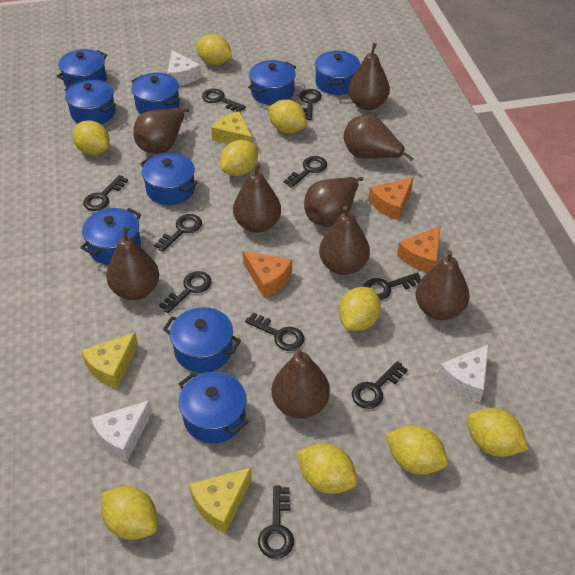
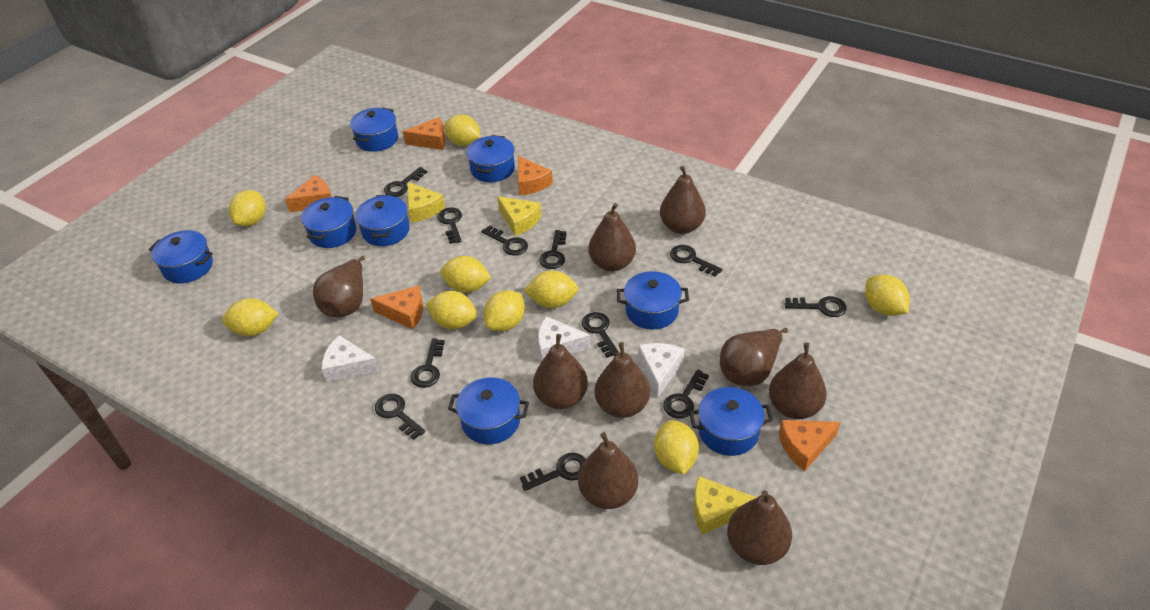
black key: 10 -> 11
blue pot: 9 -> 8
orange cheese: 3 -> 5

